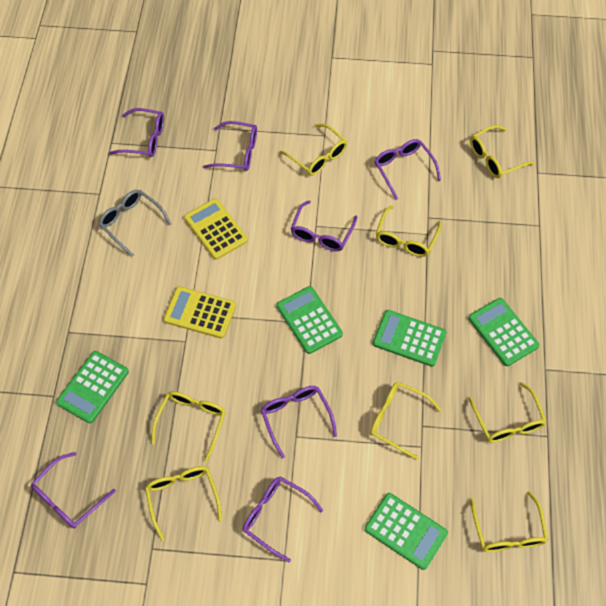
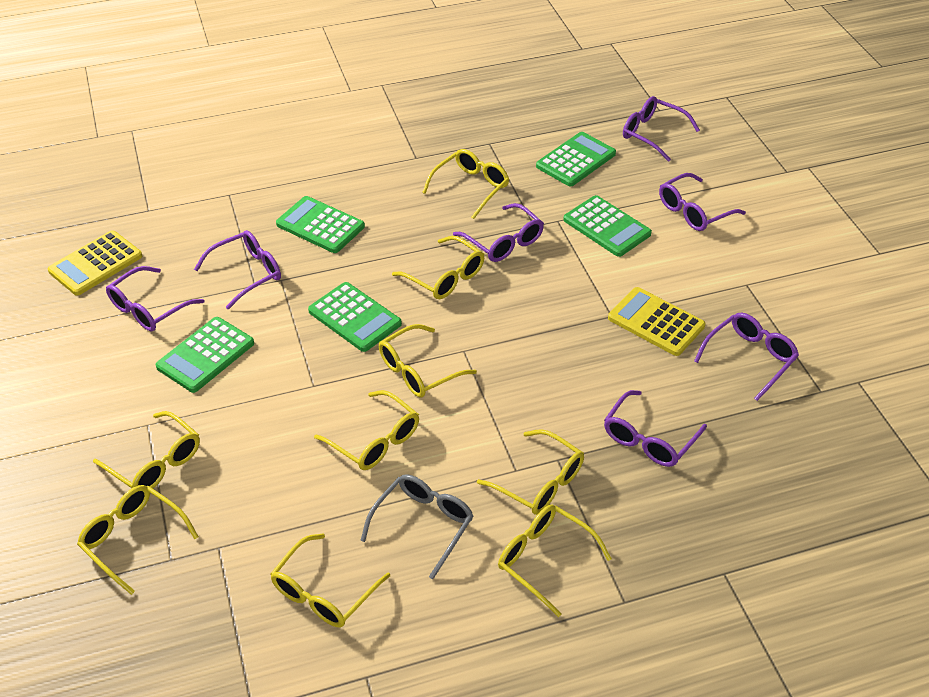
yellow glasses: 8 -> 9

